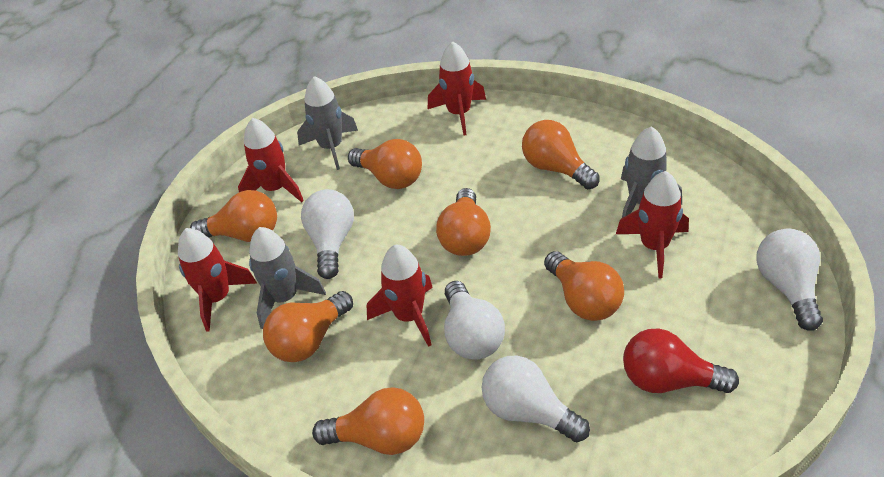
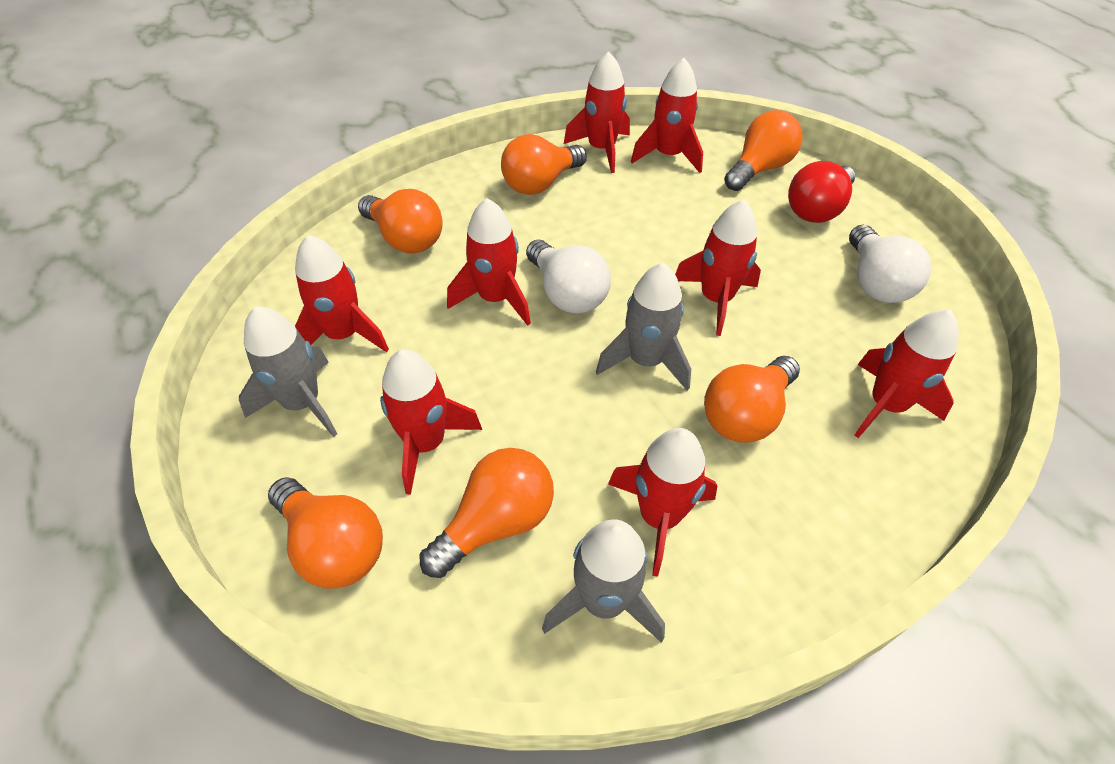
orange light bulb: 7 -> 6
red rocket: 5 -> 8
white light bulb: 4 -> 2

